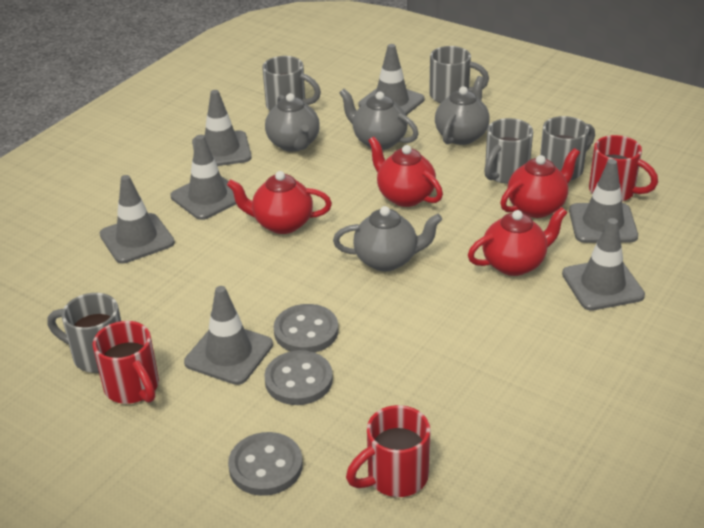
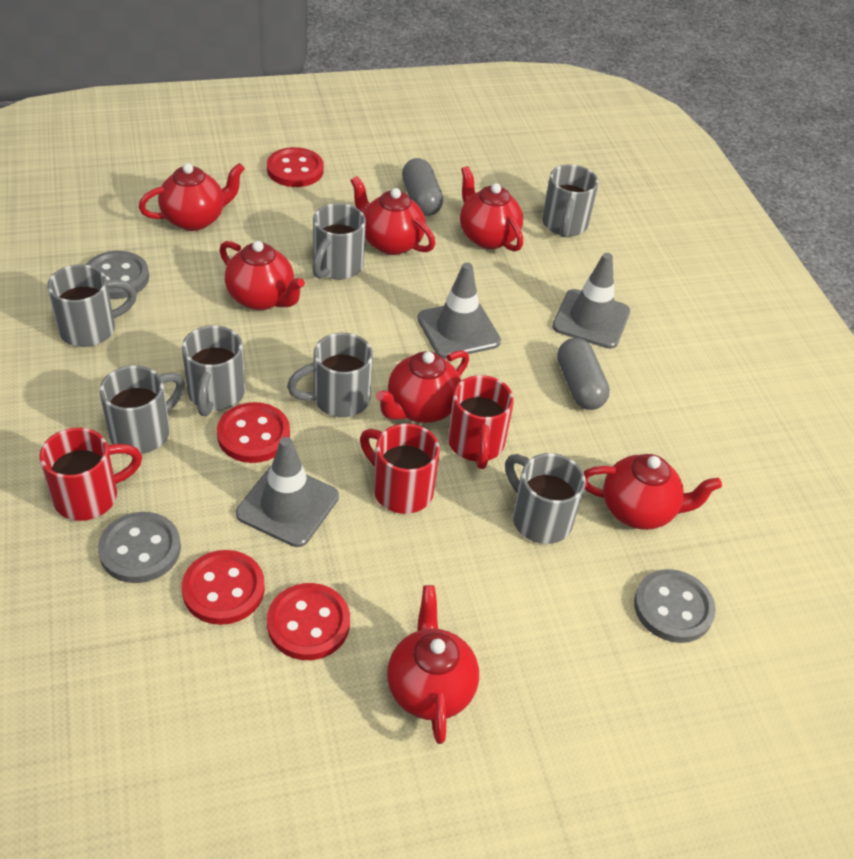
grey capsule: 0 -> 2
grey mug: 5 -> 7
grey teapot: 4 -> 0
grey traffic cone: 7 -> 3
red button: 0 -> 4
red teapot: 4 -> 7

